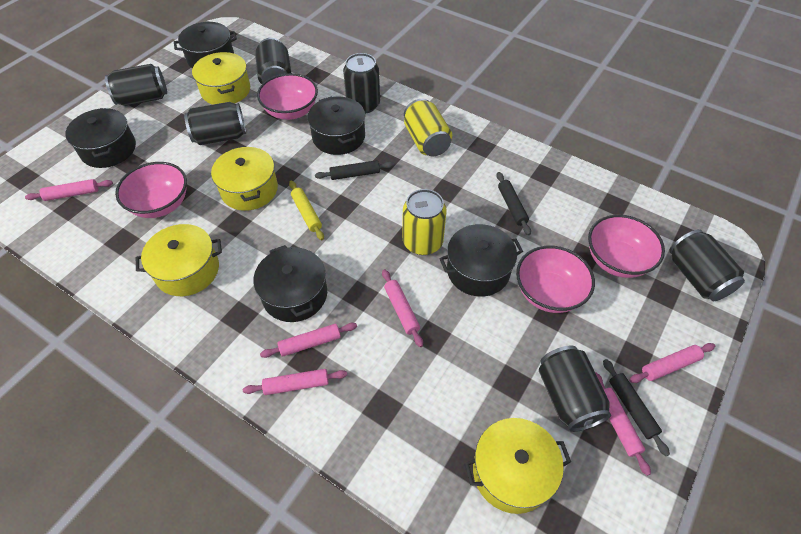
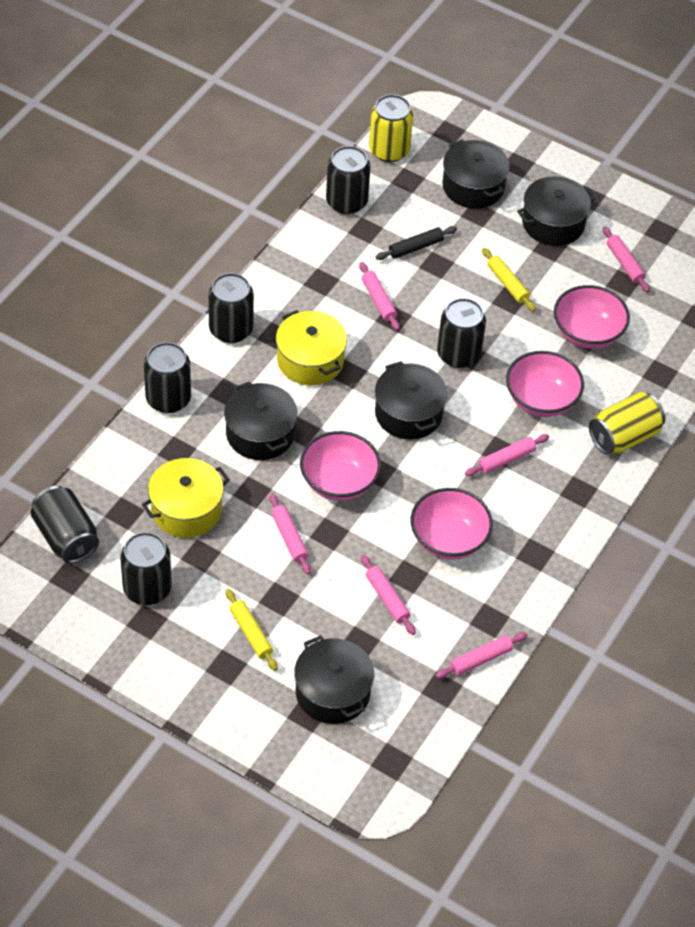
black rolling pin: 3 -> 1
yellow pot: 4 -> 2
yellow rolling pin: 1 -> 2

